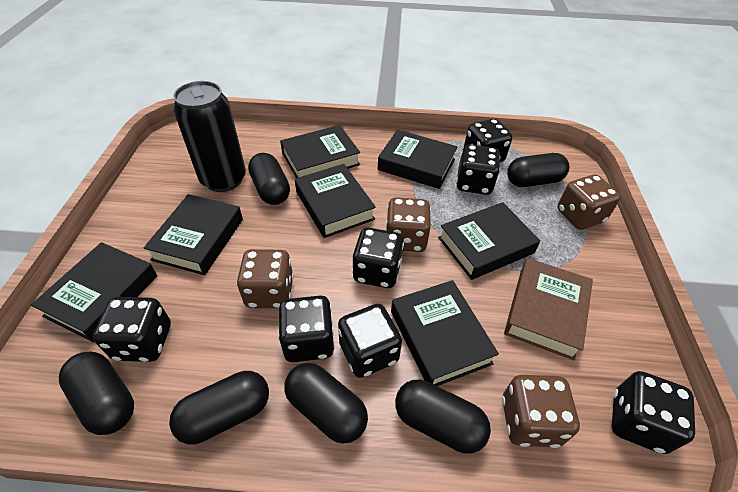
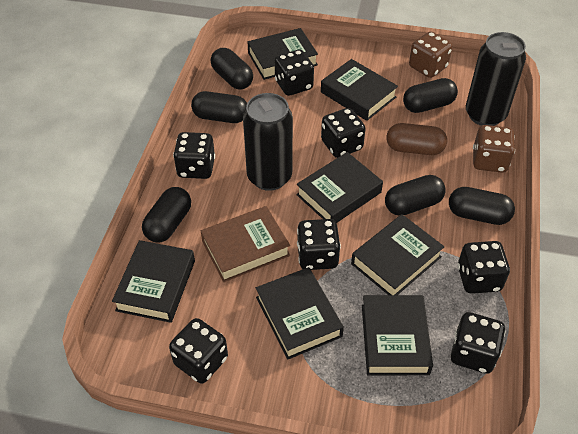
black can: 1 -> 2
brown capsule: 0 -> 1
brown dice: 4 -> 2

